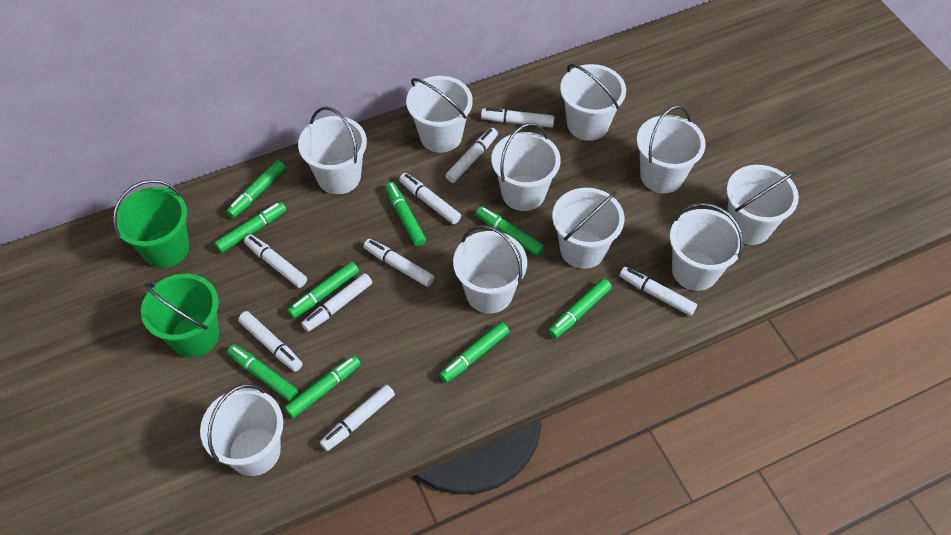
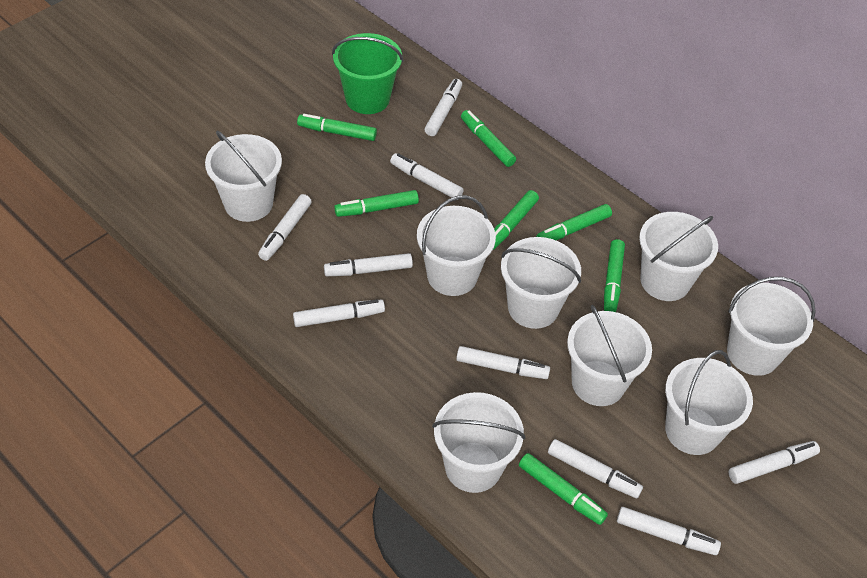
green bucket: 2 -> 1
green marker: 9 -> 7
white bucket: 10 -> 8

